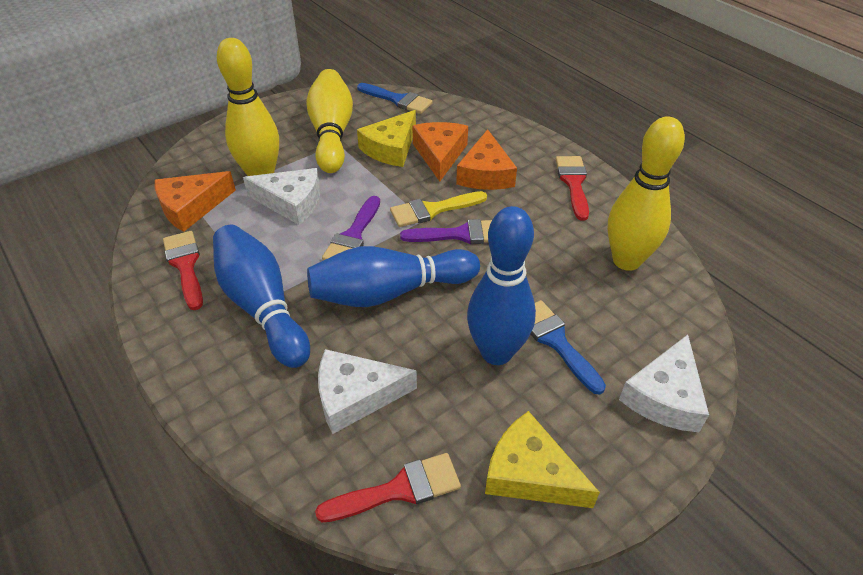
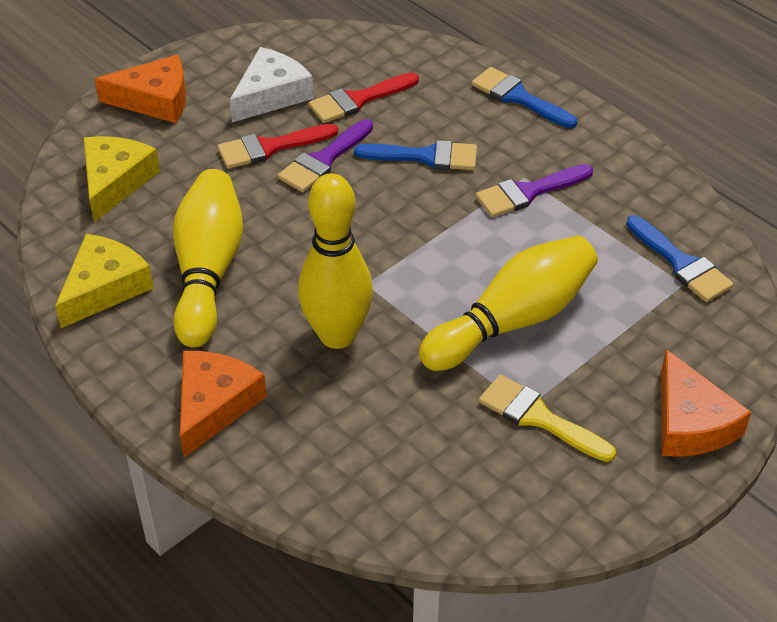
blue bowling pin: 3 -> 0
blue brush: 2 -> 3
red brush: 3 -> 2
white cheese: 3 -> 1

